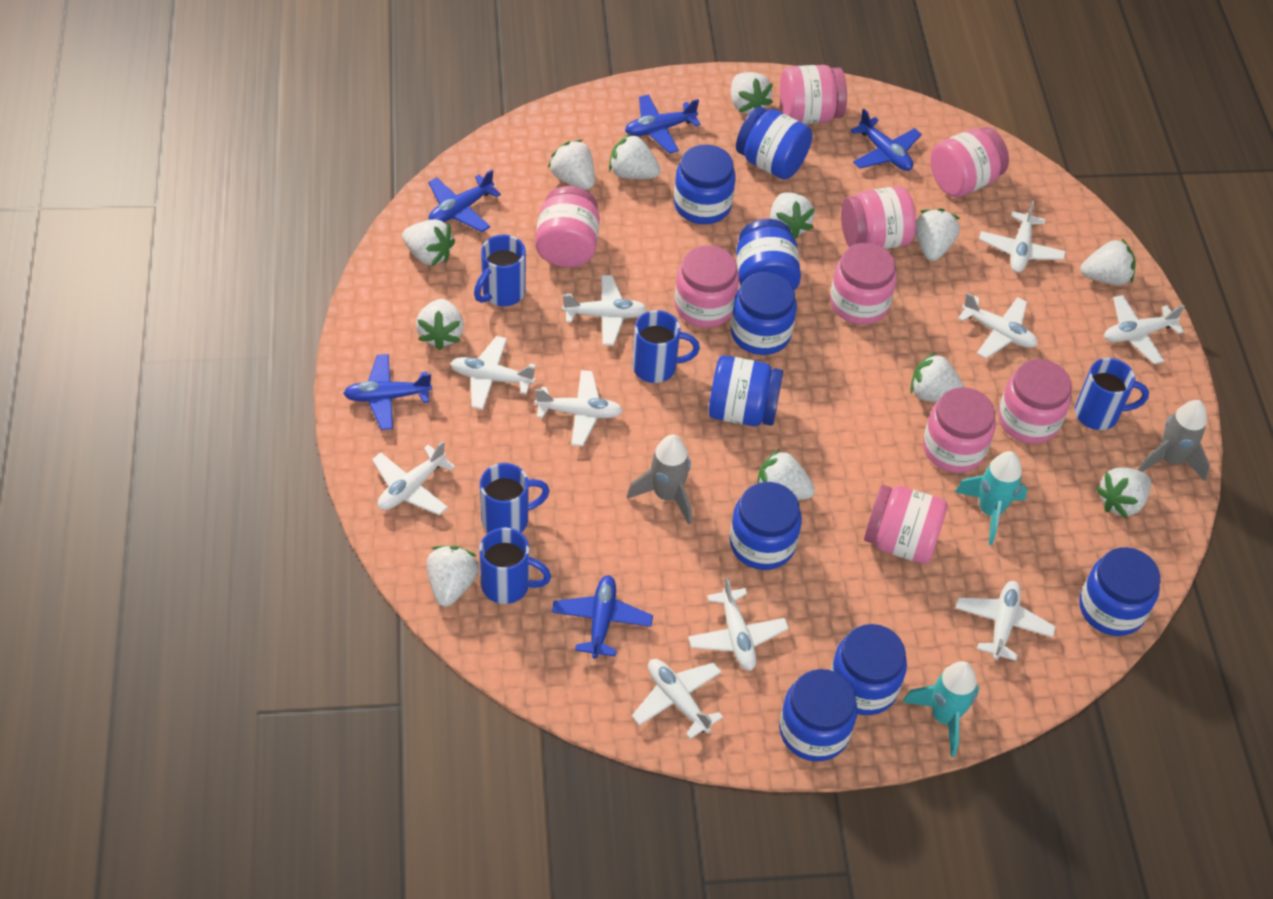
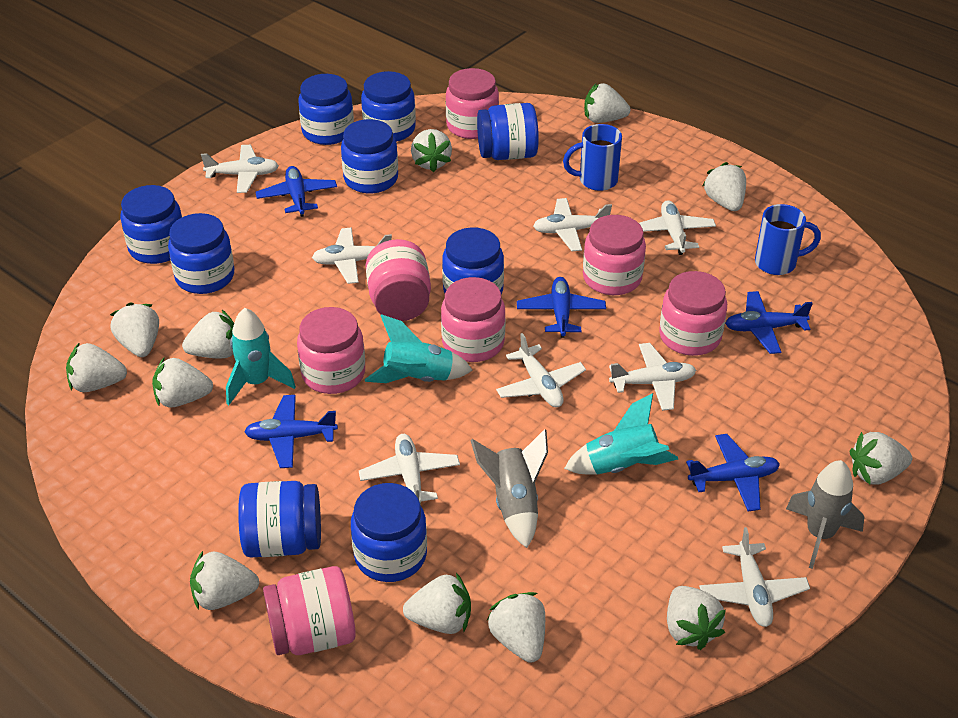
blue mug: 5 -> 2
pink jar: 9 -> 7
turquoise rocket: 2 -> 3
white plane: 10 -> 8

